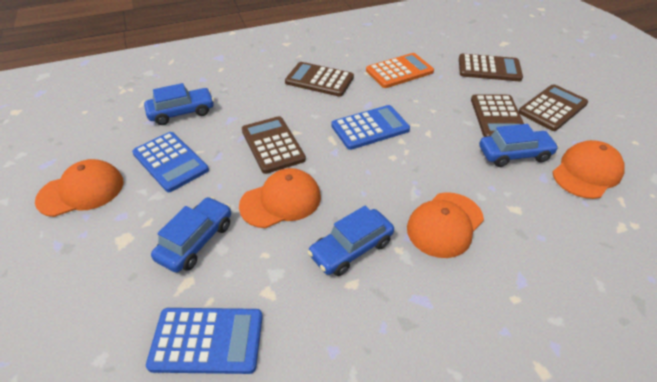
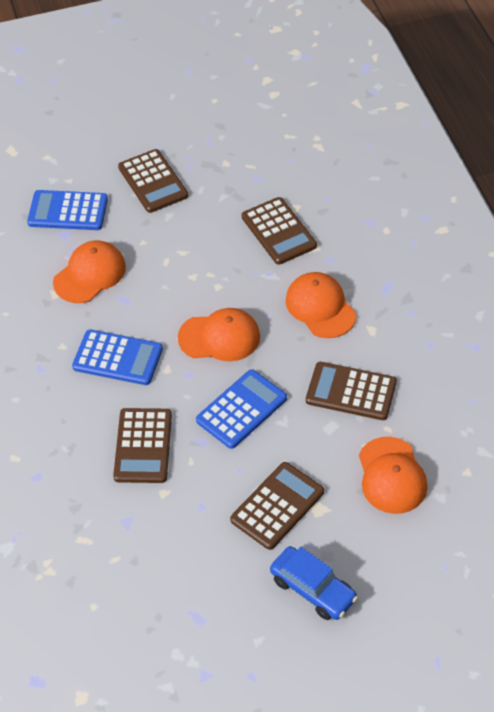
blue car: 4 -> 1
orange calculator: 1 -> 0

